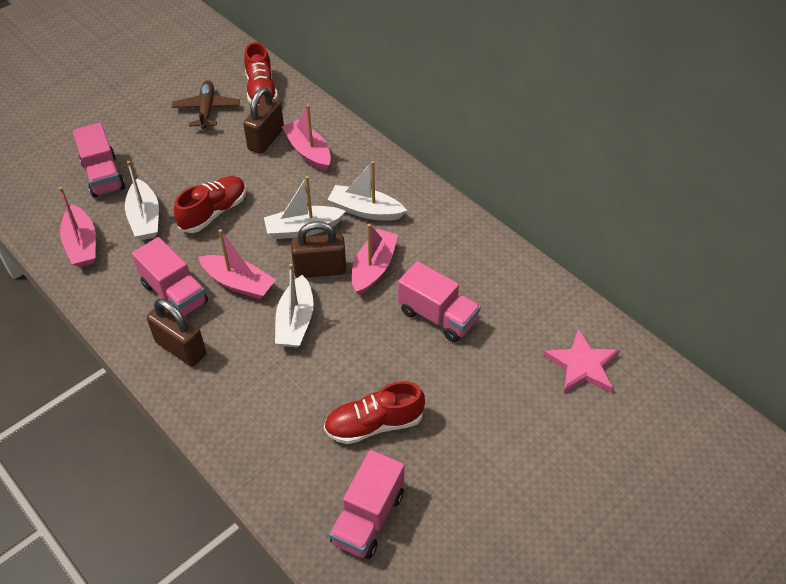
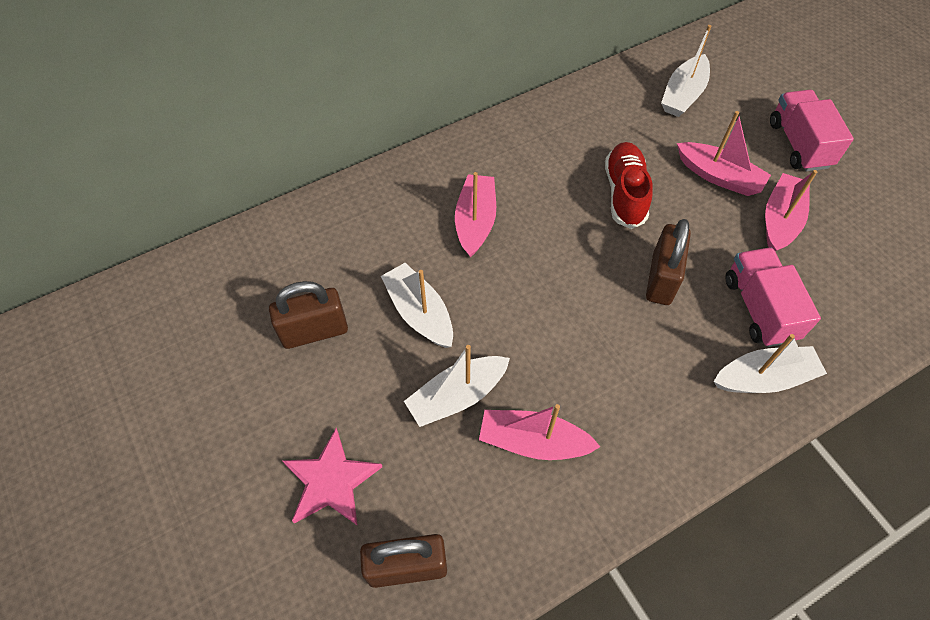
brown plane: 1 -> 0
pink truck: 4 -> 2
red shoe: 3 -> 1

